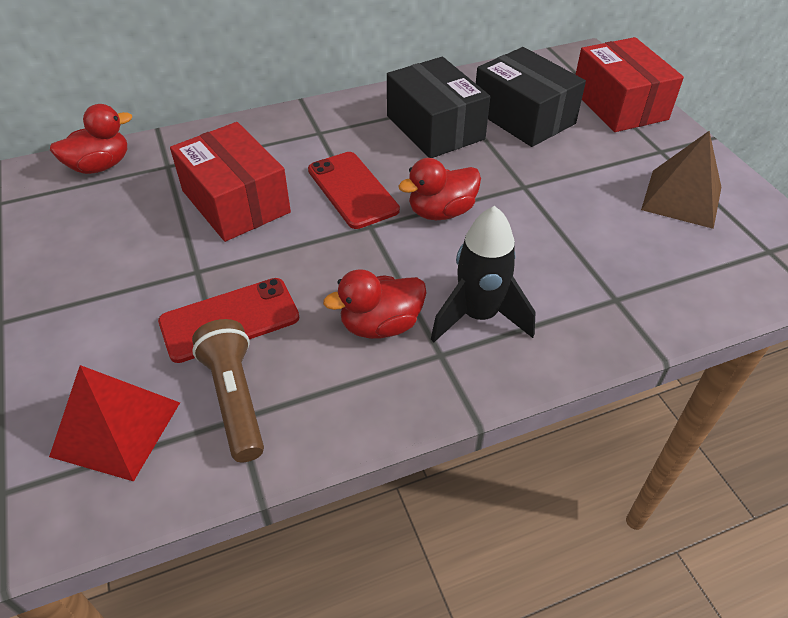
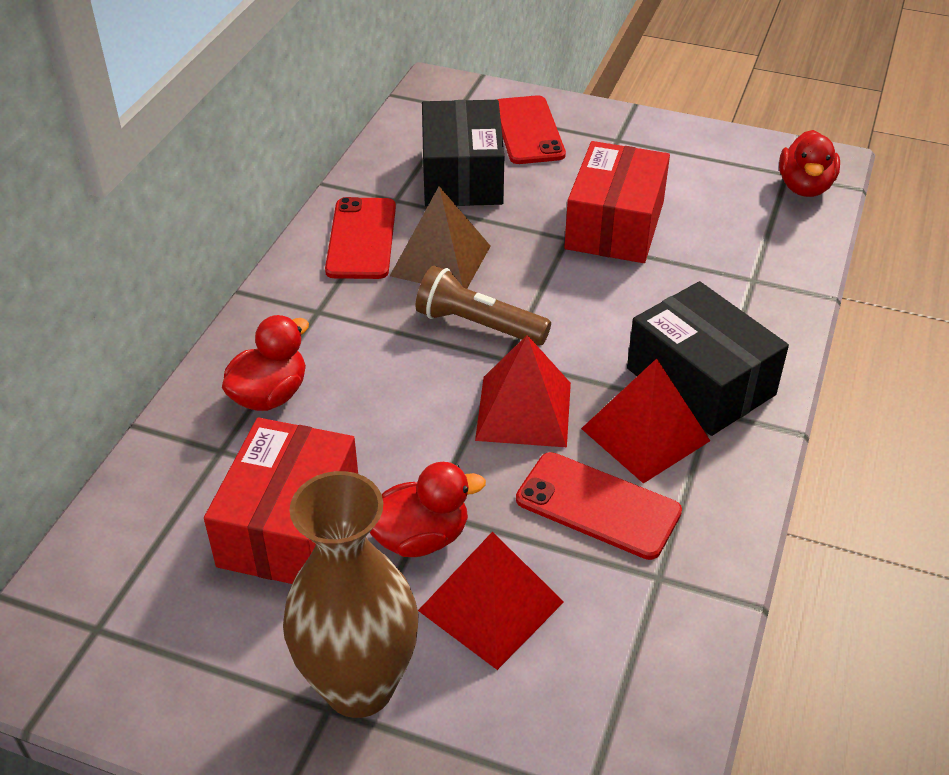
black rocket: 1 -> 0
brown vase: 0 -> 1
red phone: 2 -> 3
red pyramid: 1 -> 3

